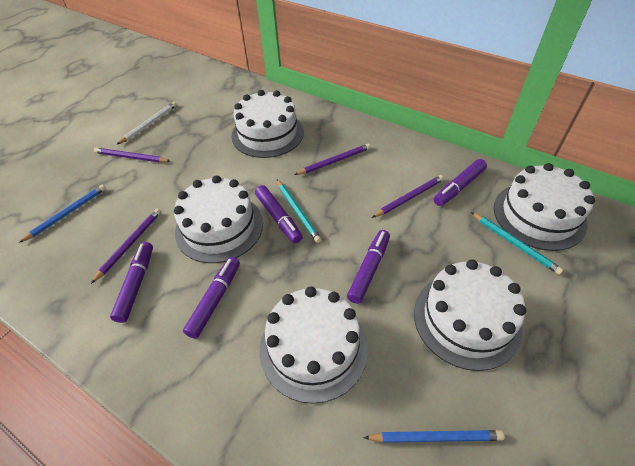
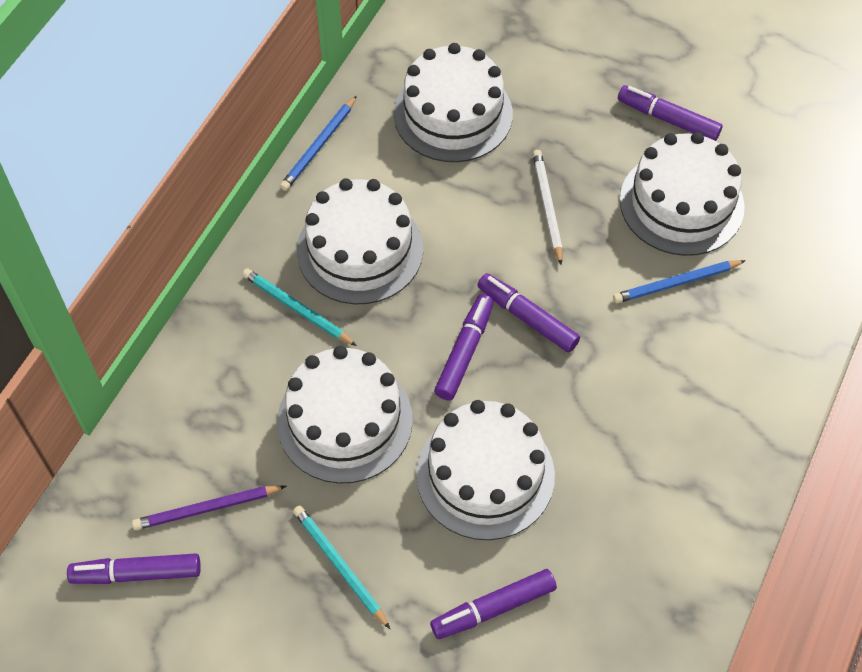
purple pencil: 4 -> 1

